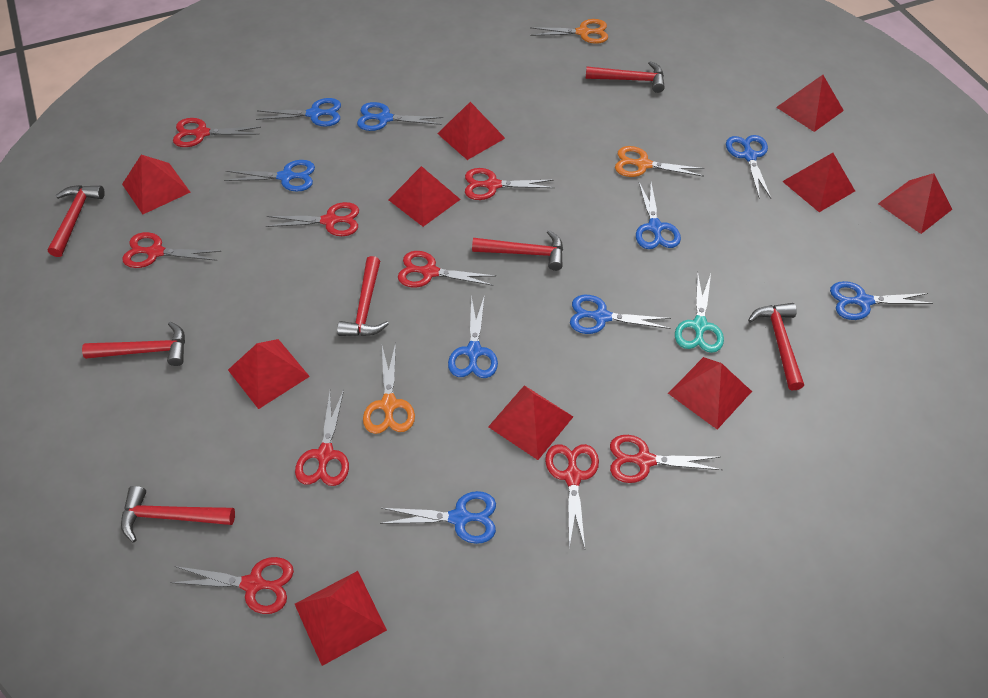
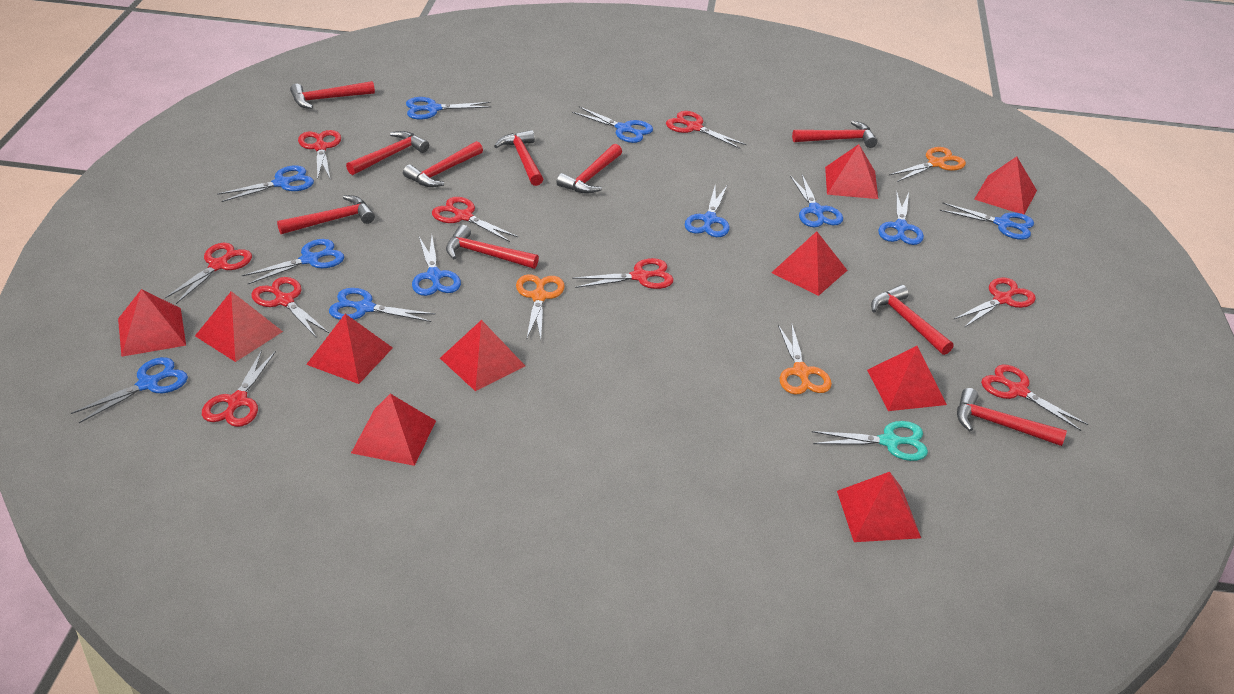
blue scissors: 9 -> 11
red hammer: 7 -> 10

